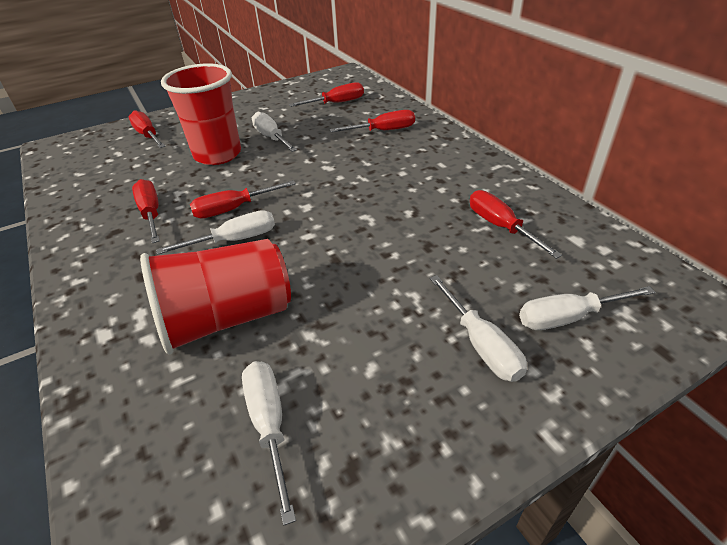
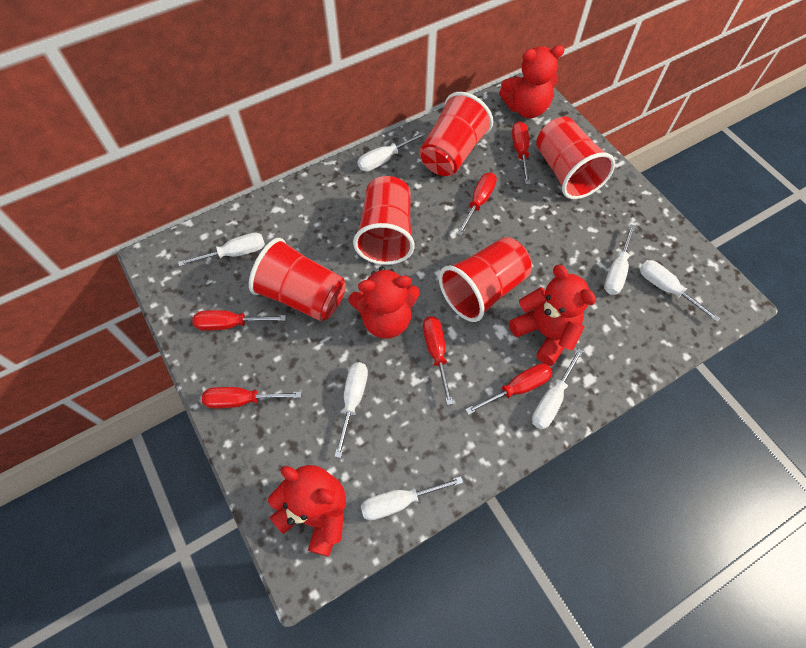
red cup: 2 -> 5
red teddy bear: 0 -> 4
white screwdriver: 5 -> 7

